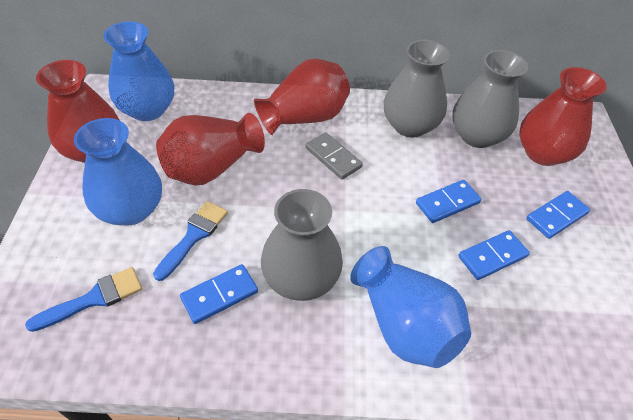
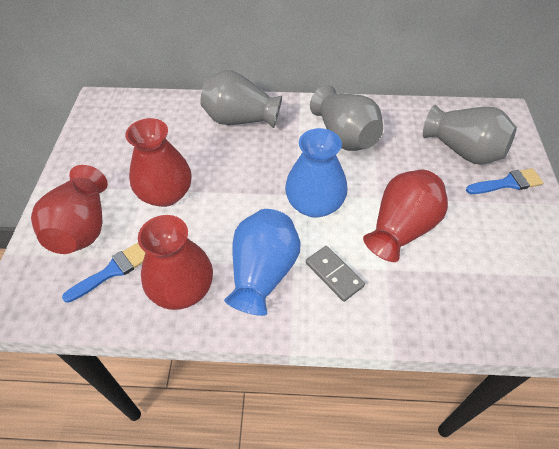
blue domino: 4 -> 0
blue vase: 3 -> 2

